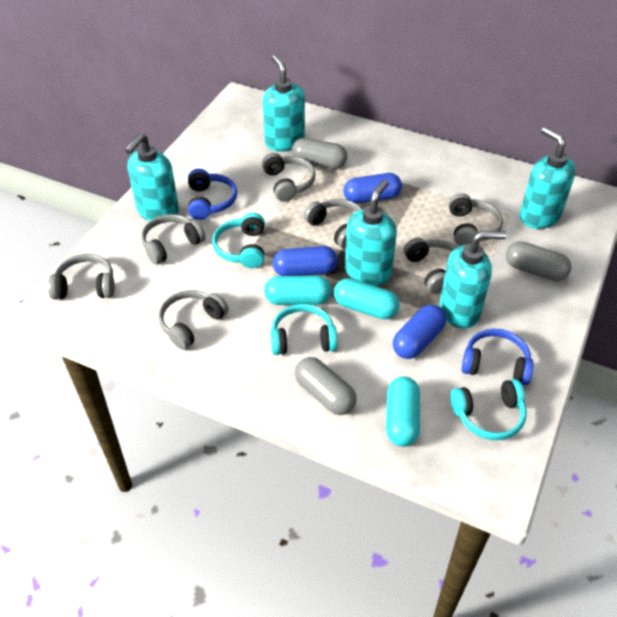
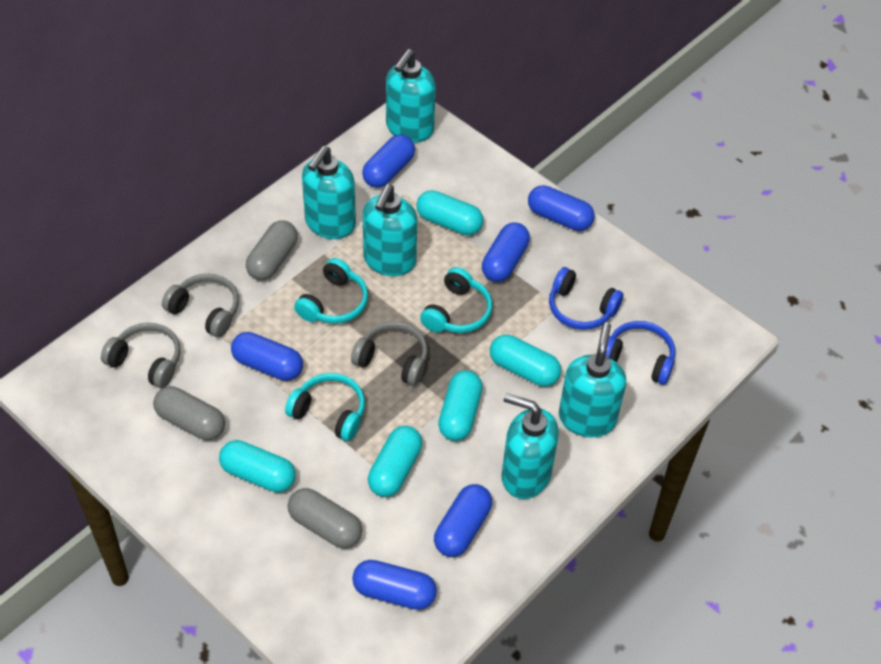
blue capsule: 3 -> 6
grey headphones: 7 -> 3
turquoise capsule: 3 -> 5

